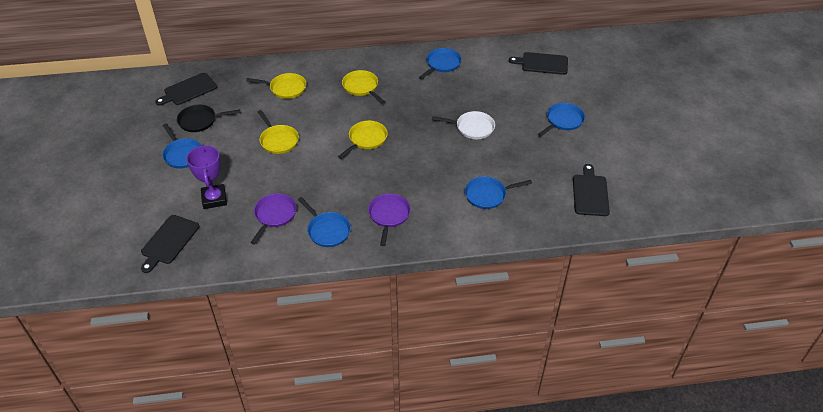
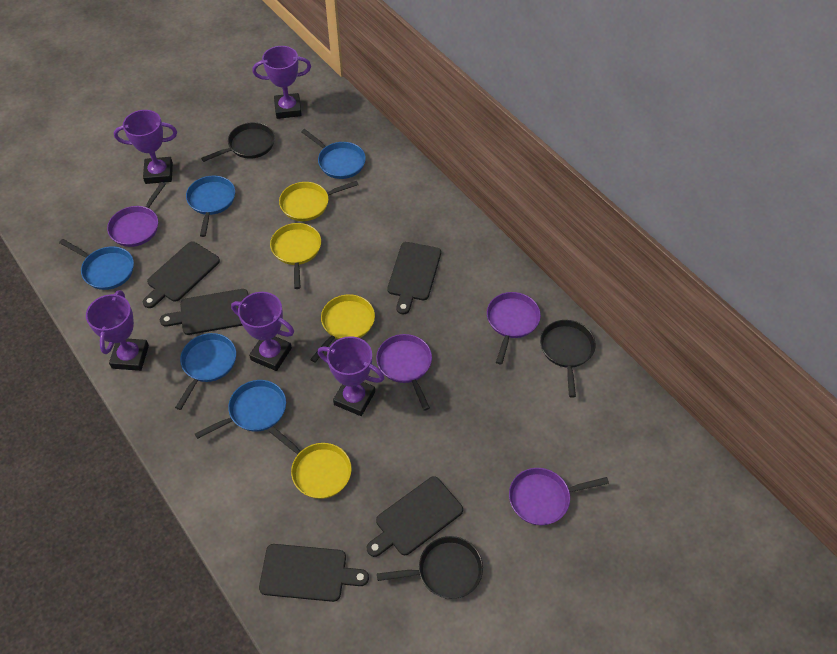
black cutting board: 4 -> 5
black pan: 1 -> 3
purple pan: 2 -> 4
purple trophy: 1 -> 5
white pan: 1 -> 0

